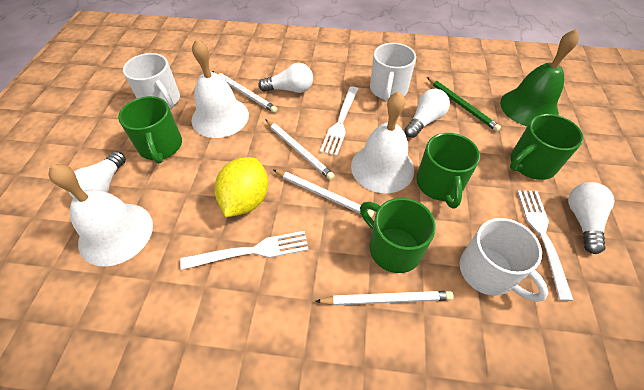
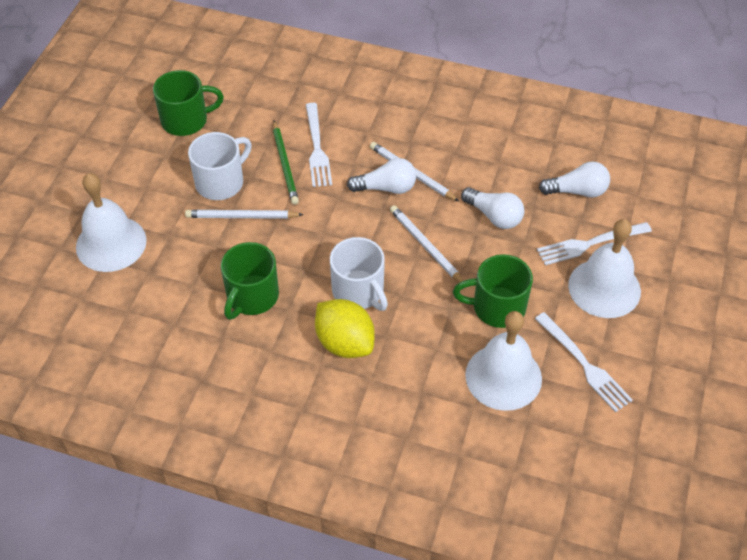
green bell: 1 -> 0
green mug: 4 -> 3
white light bulb: 4 -> 3
white mug: 3 -> 2
white pencil: 4 -> 3

